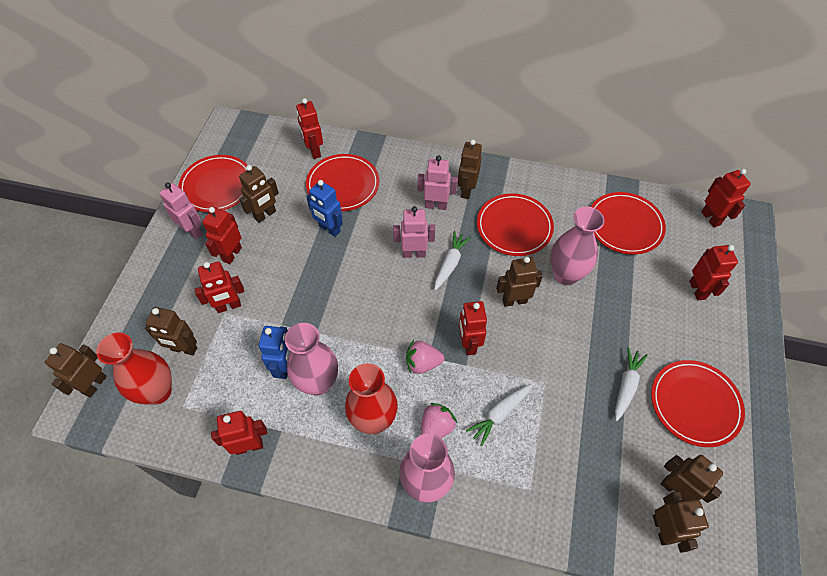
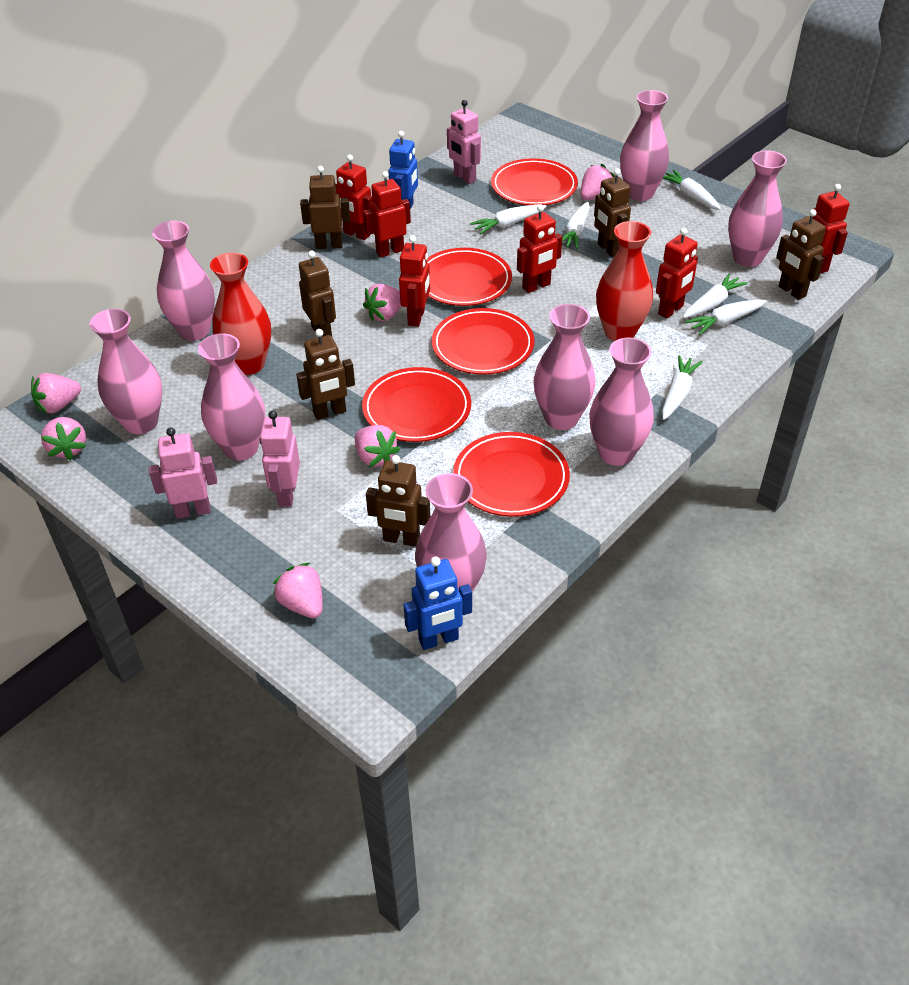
brown robot: 7 -> 6
pink strawberry: 2 -> 6
pink vase: 3 -> 8
red robot: 7 -> 6
white carrot: 3 -> 6

